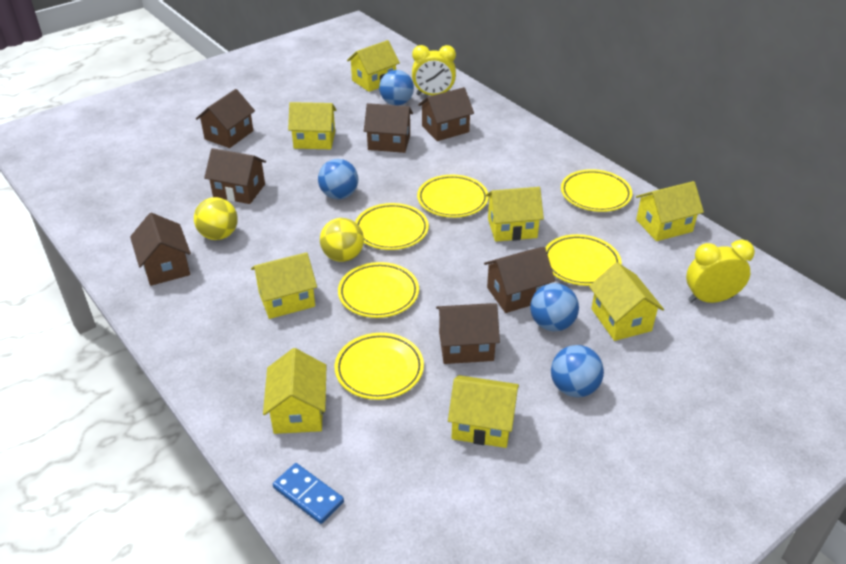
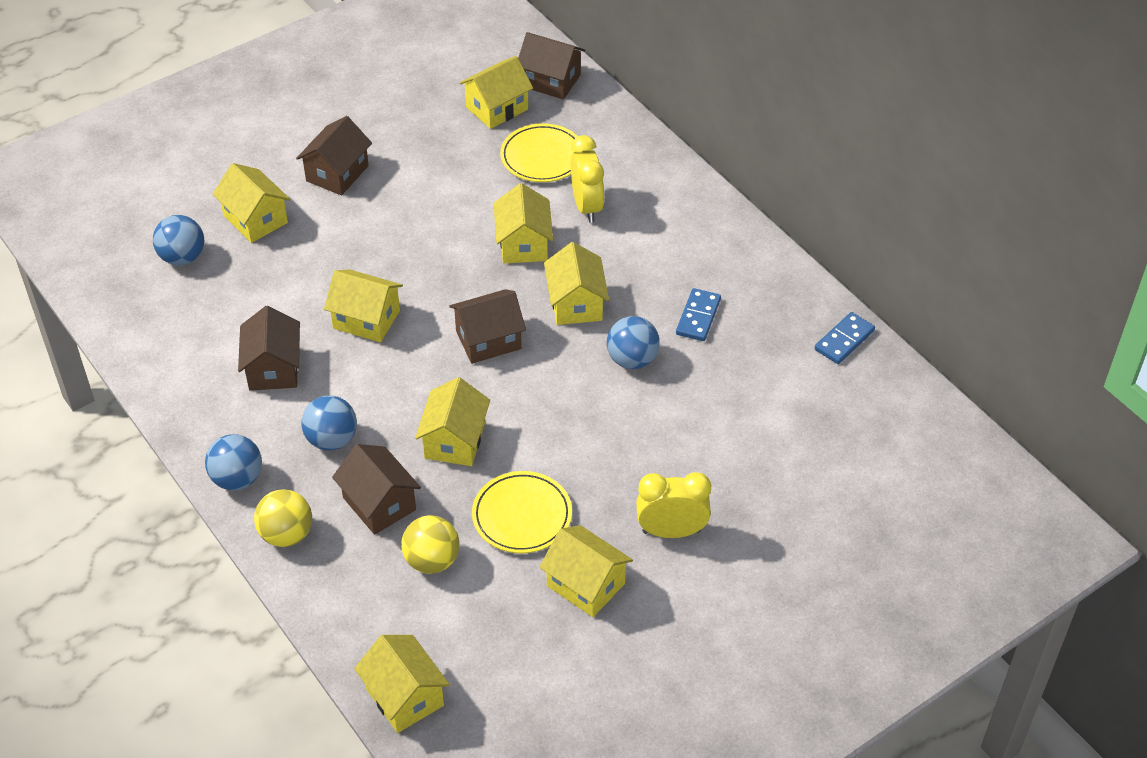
blue domino: 1 -> 2
brown house: 7 -> 5
yellow plate: 6 -> 2

